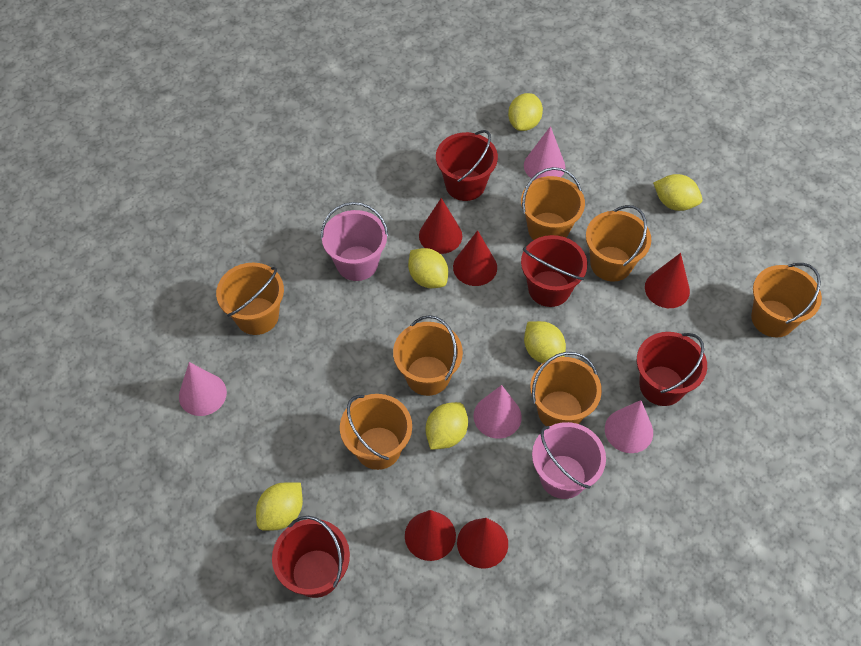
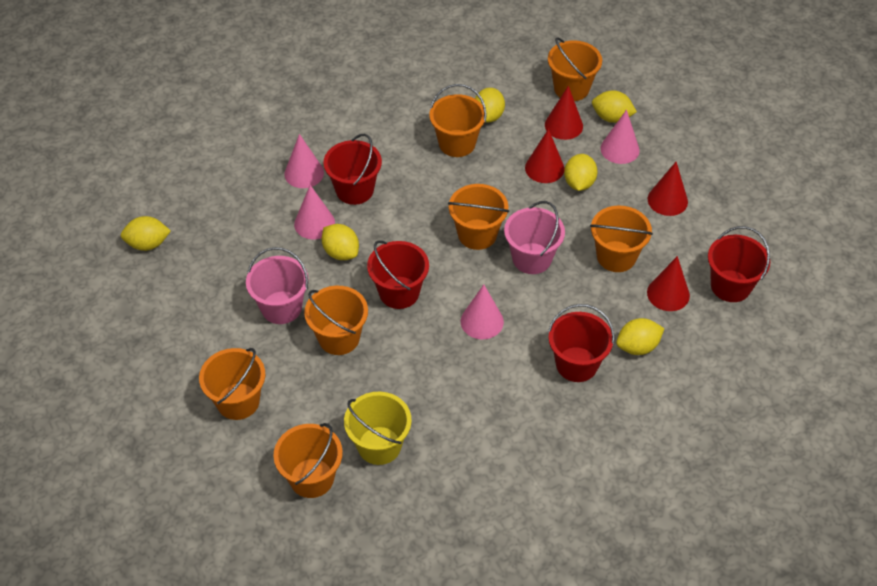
red cone: 5 -> 4
yellow bucket: 0 -> 1

